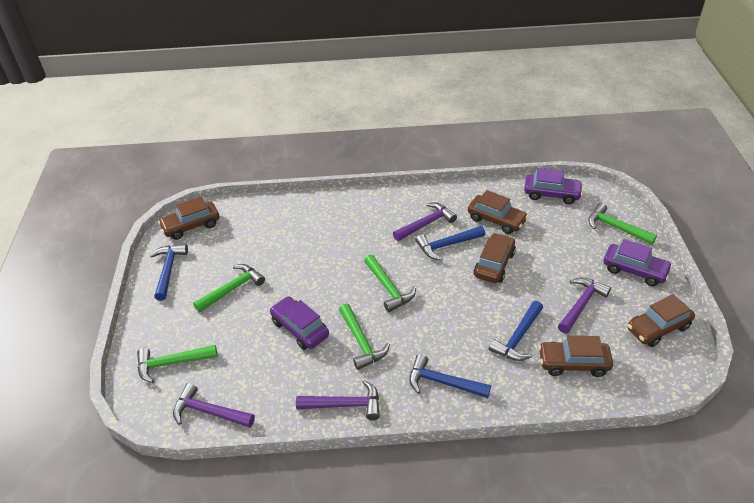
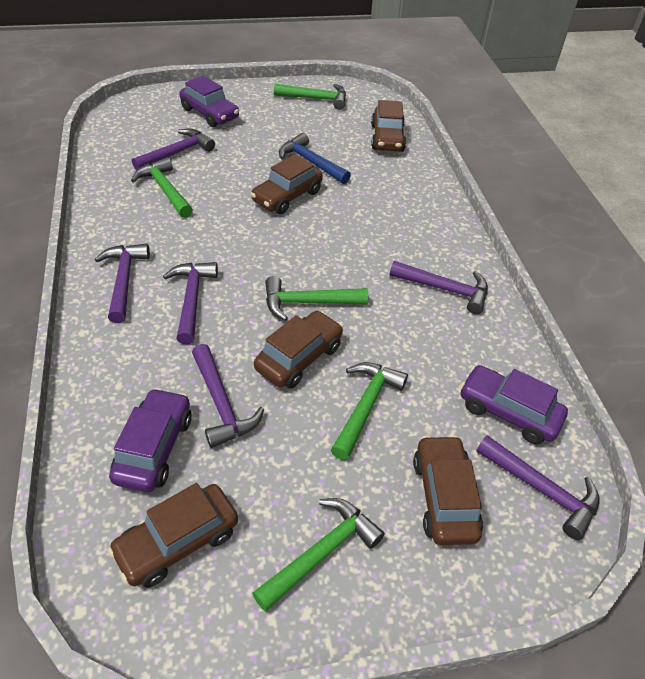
blue hammer: 4 -> 1
purple hammer: 4 -> 6

